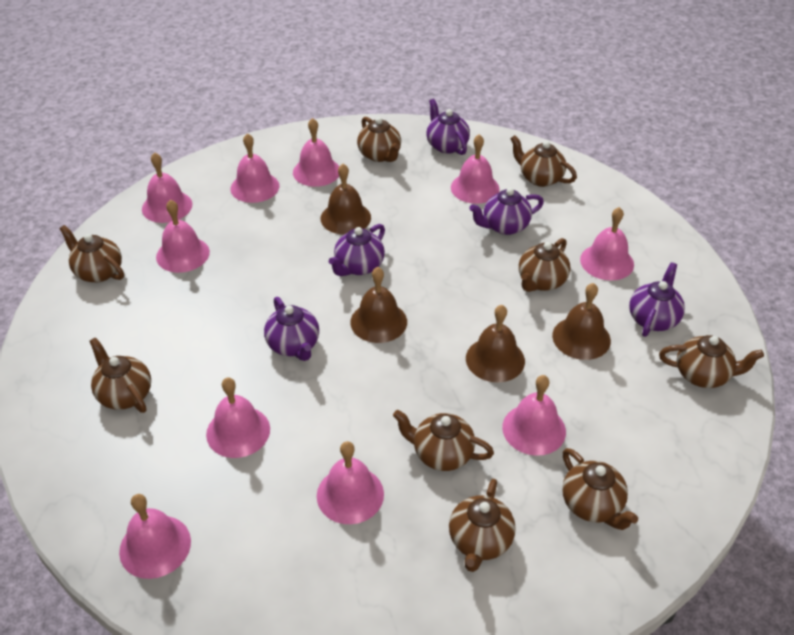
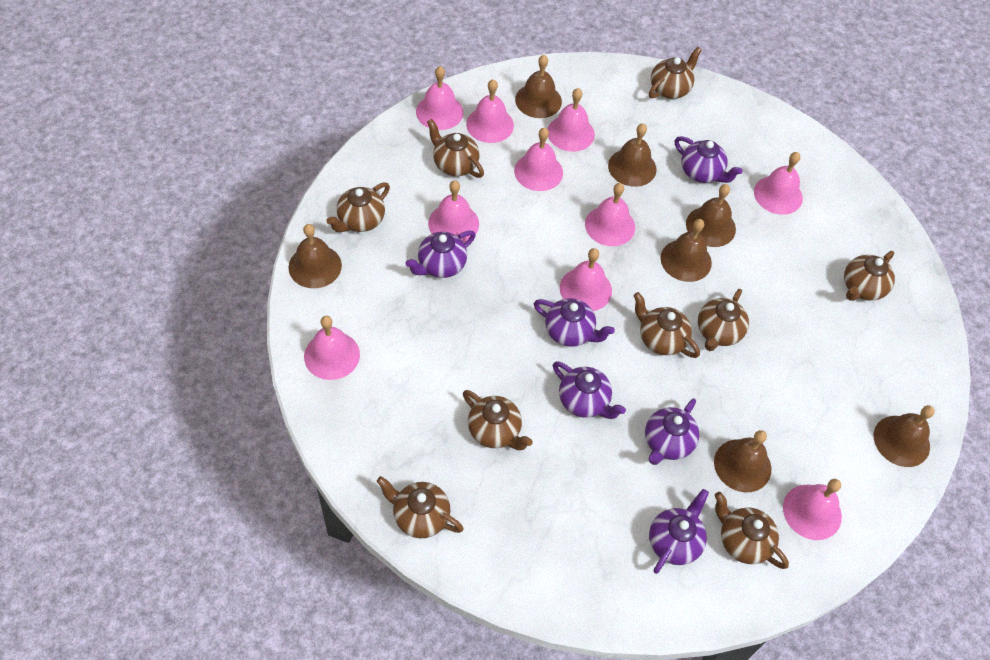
brown bell: 4 -> 7
purple teapot: 5 -> 6

